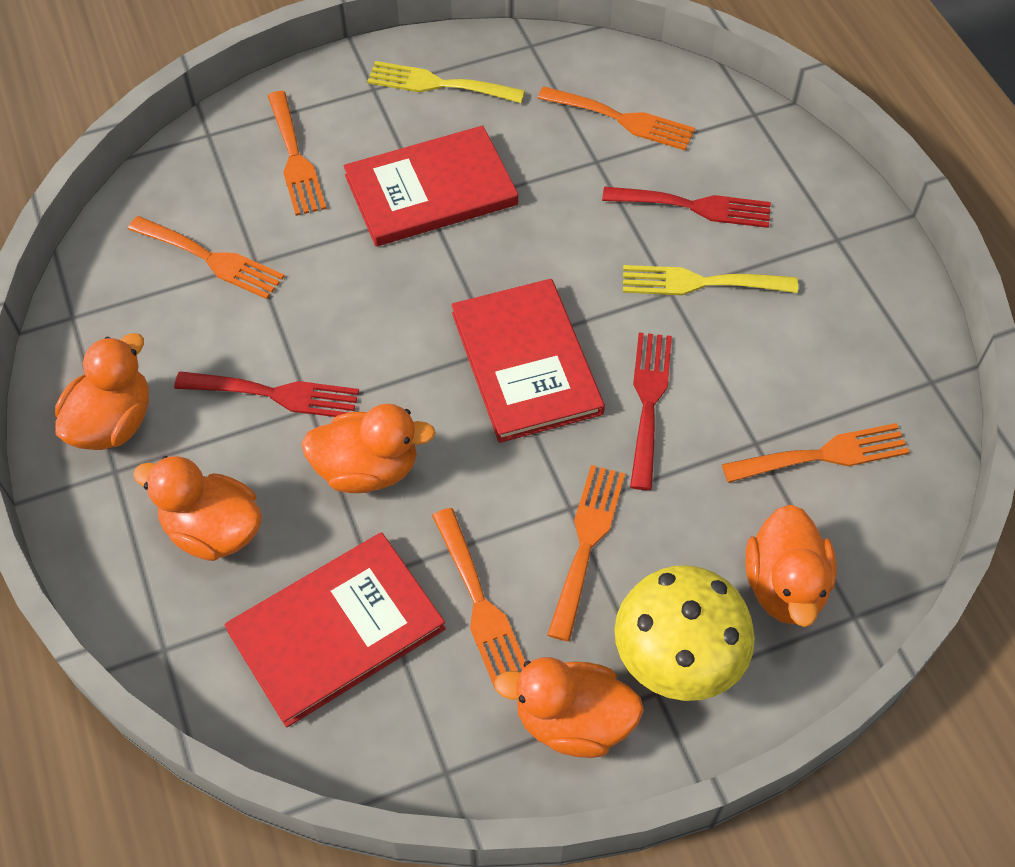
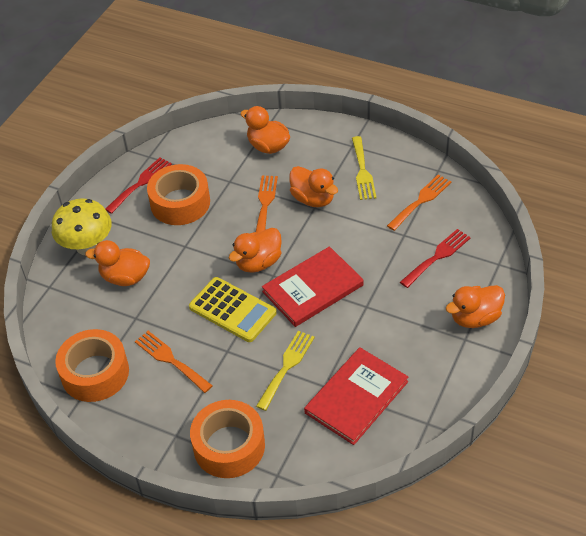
orange fork: 6 -> 3
orange tape: 0 -> 3
red book: 3 -> 2
red fork: 3 -> 2
yellow calculator: 0 -> 1

